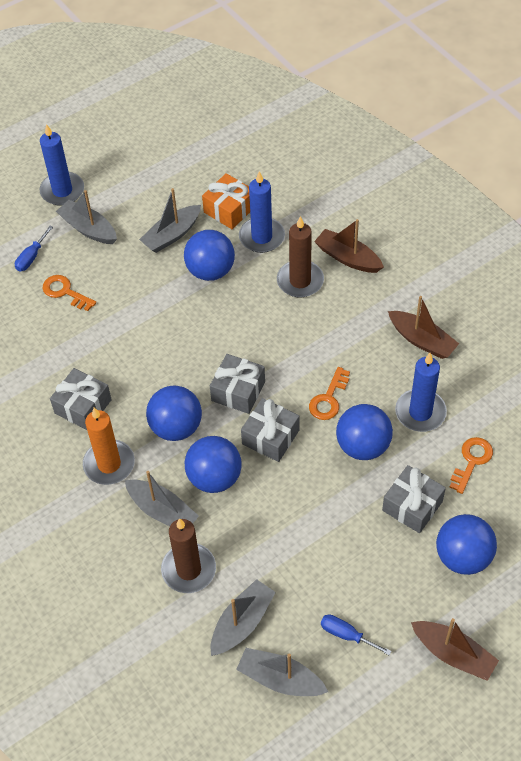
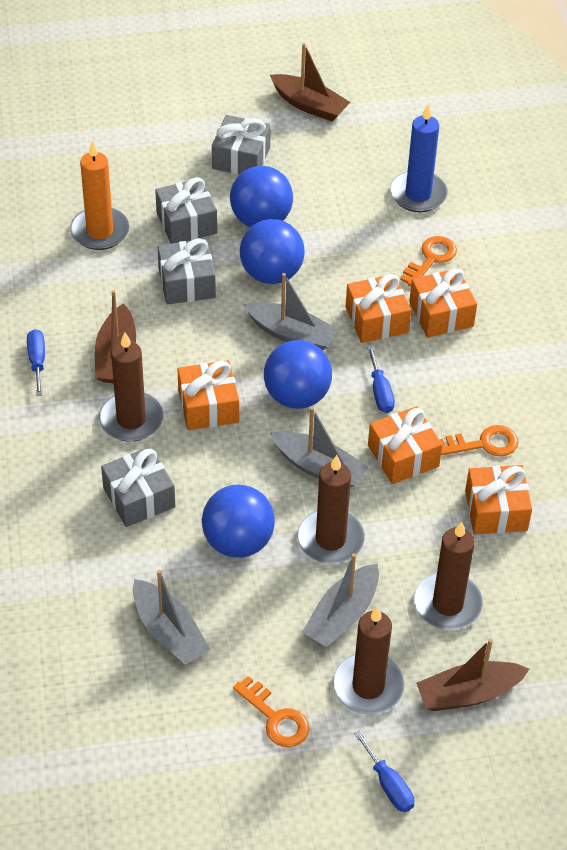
blue ball: 5 -> 4
blue candle: 3 -> 1
blue screwdriver: 2 -> 3
brown candle: 2 -> 4
grey boat: 5 -> 4
orange gift: 1 -> 5

